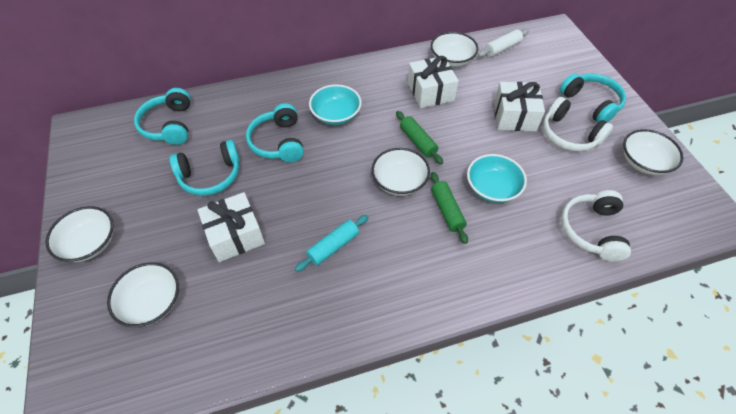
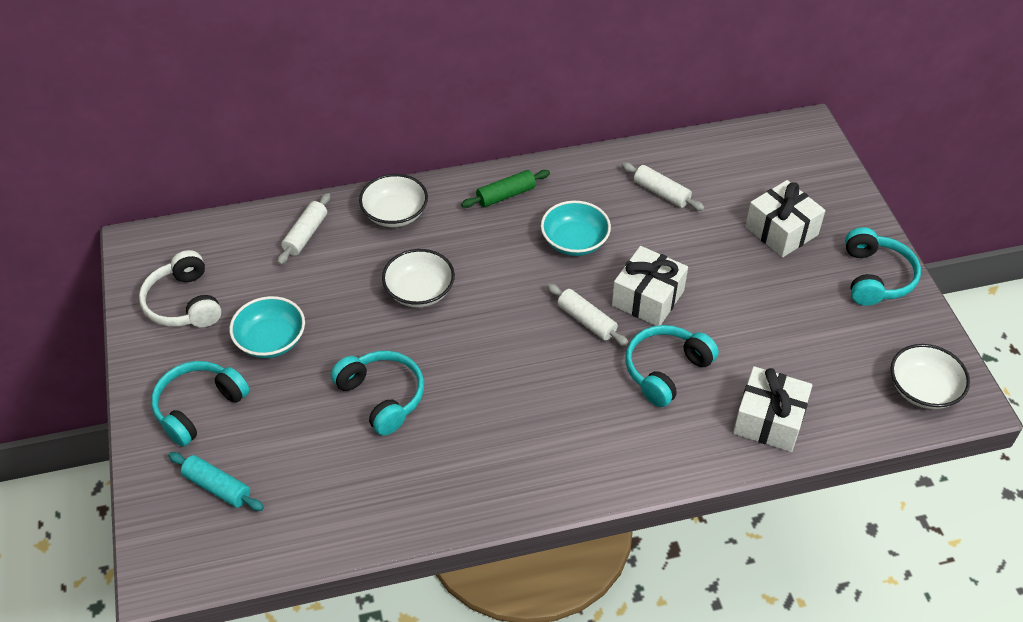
green rolling pin: 2 -> 1
white bowl: 5 -> 3
white headphones: 2 -> 1
white rolling pin: 1 -> 3

